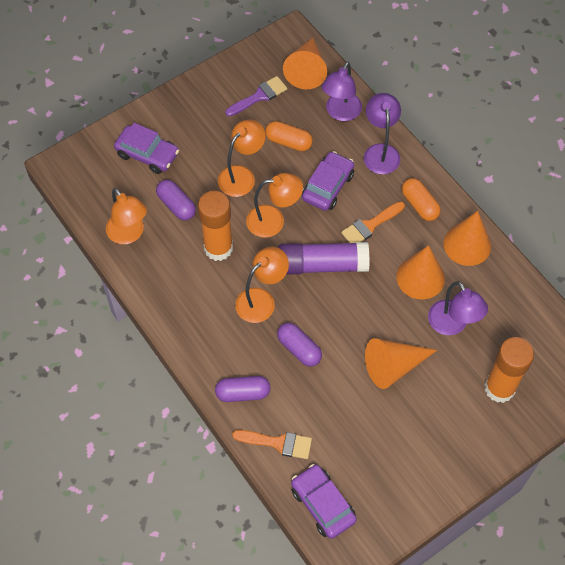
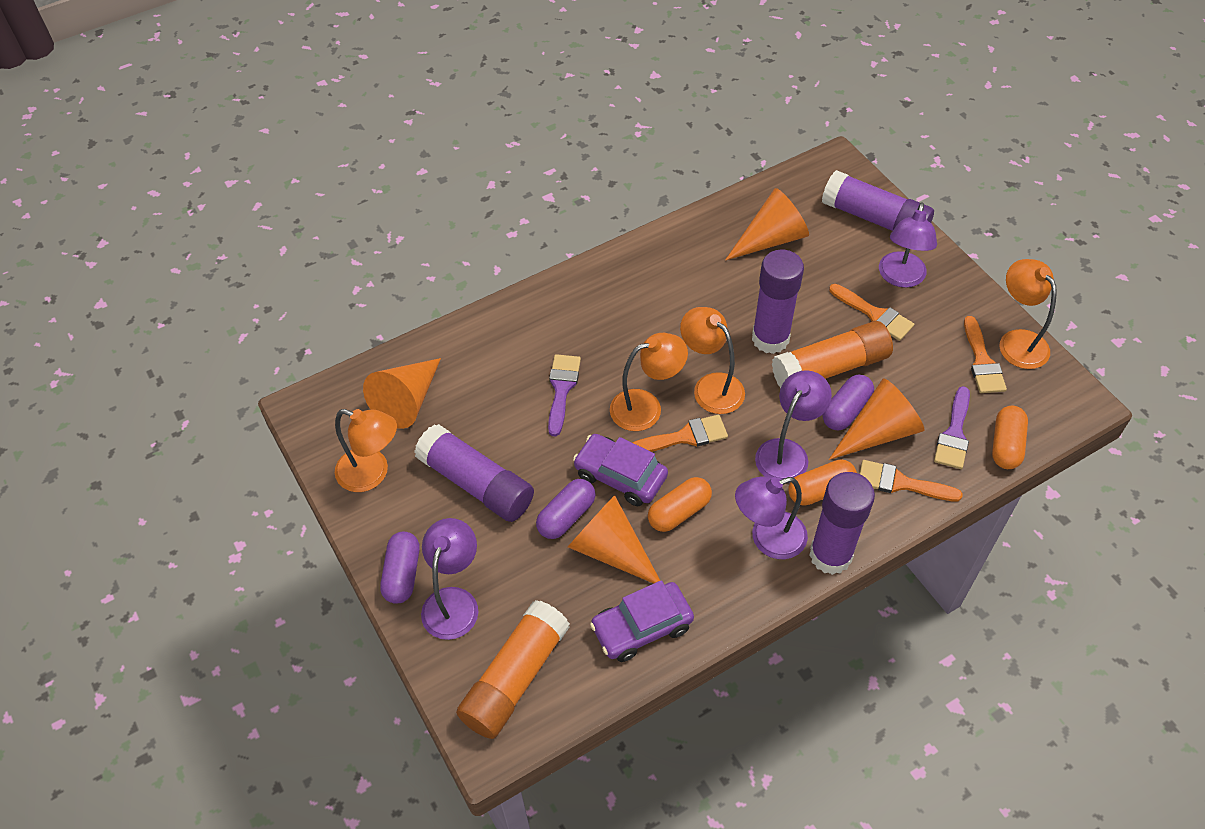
orange brush: 2 -> 4
orange capsule: 2 -> 3
purple brush: 1 -> 2
purple car: 3 -> 2
purple glue stick: 1 -> 4
purple lamp: 3 -> 4

